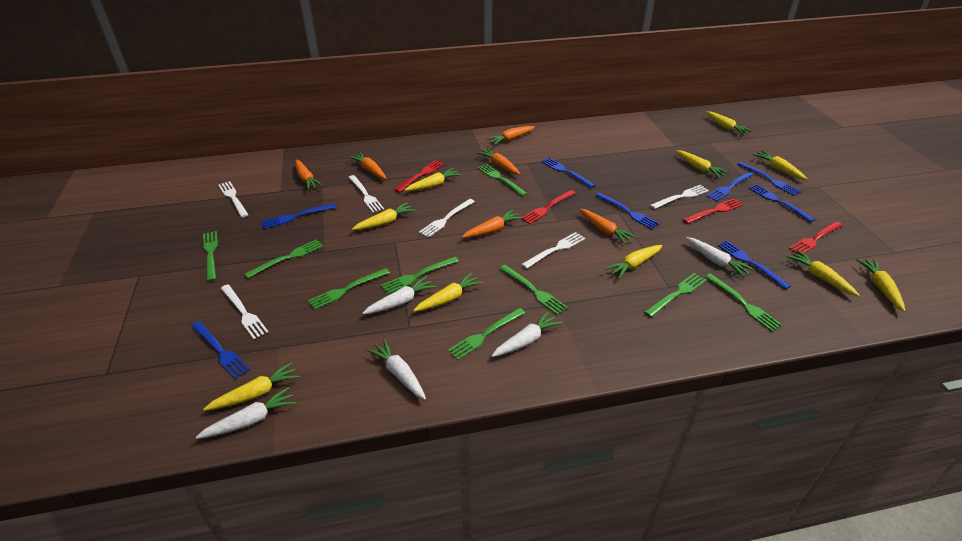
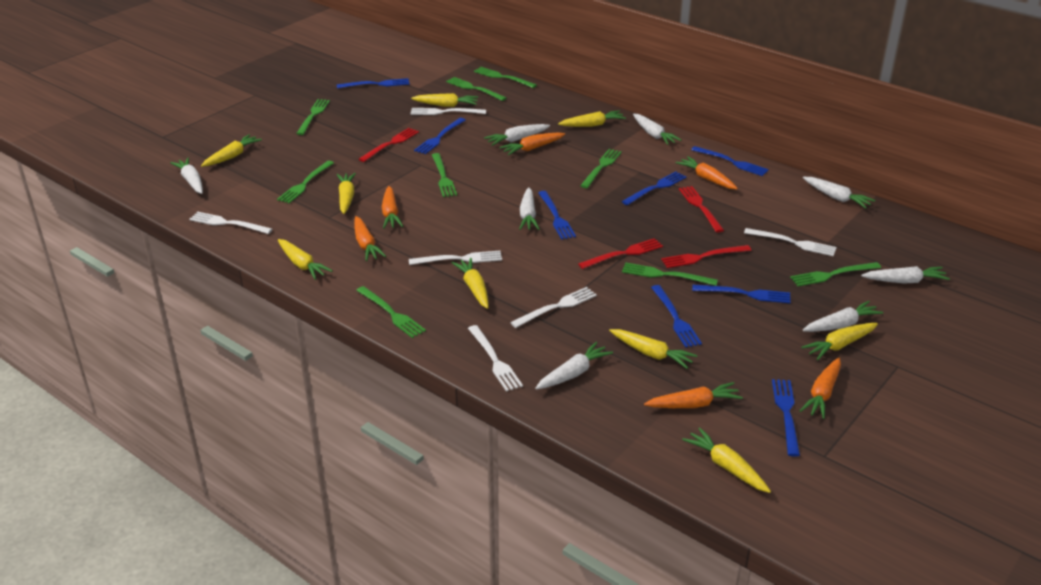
white carrot: 5 -> 8
yellow carrot: 10 -> 9

